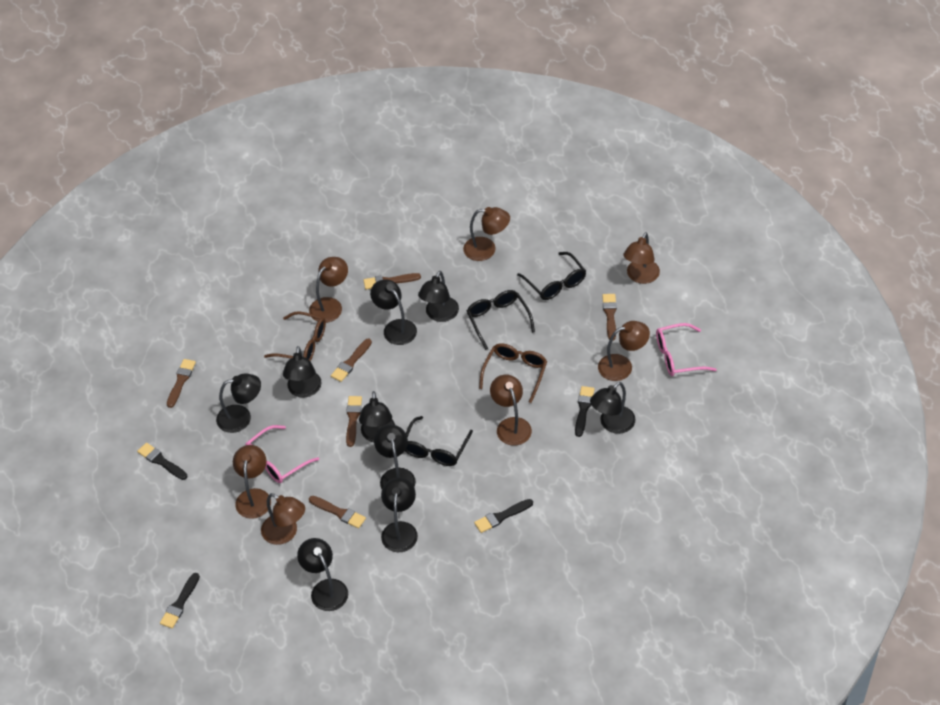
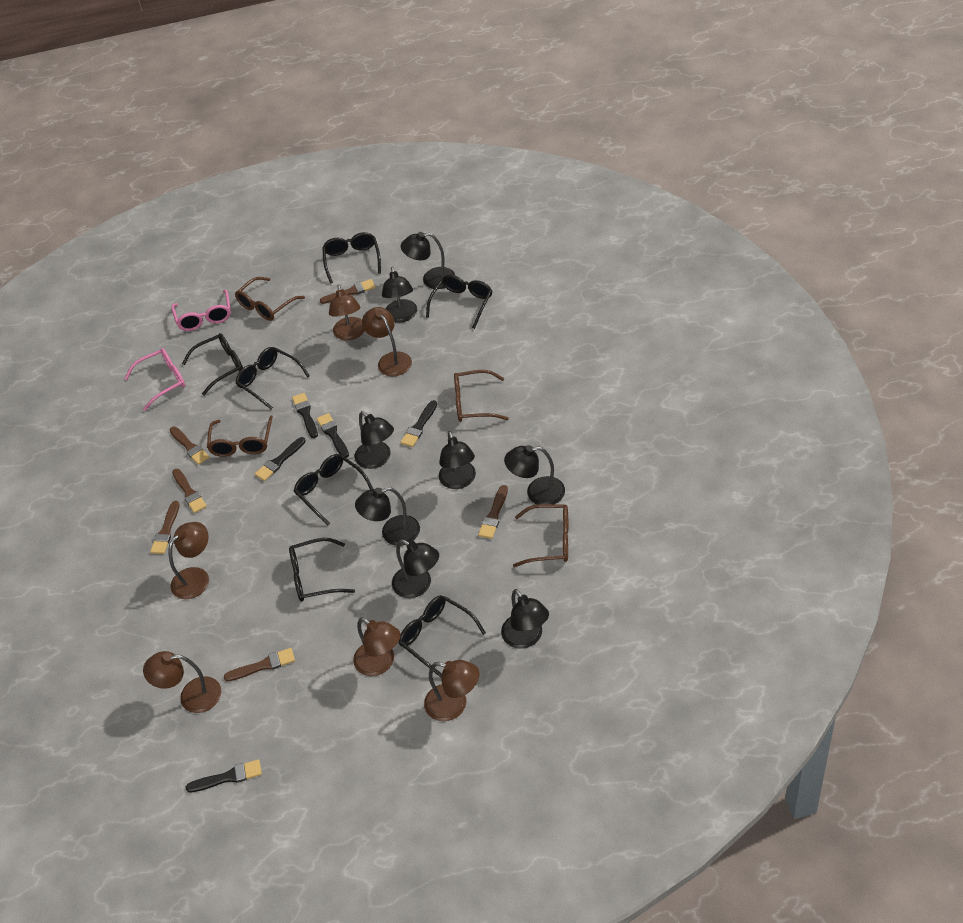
black brush: 4 -> 5
black glasses: 3 -> 7
black lamp: 9 -> 8
brown glasses: 2 -> 4
brown lamp: 7 -> 6

